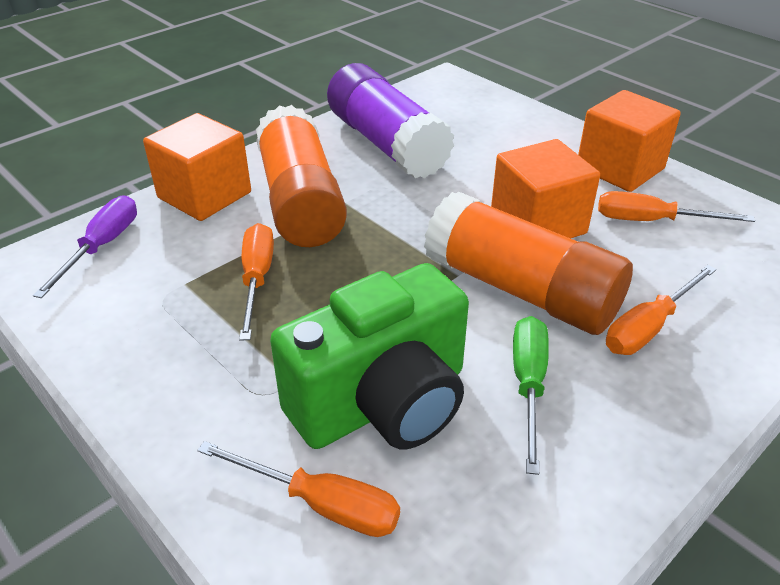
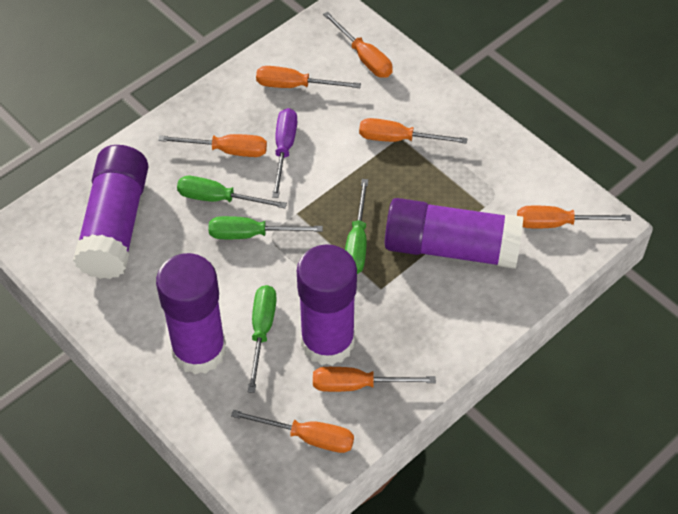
green camera: 1 -> 0
green screwdriver: 1 -> 4
orange cube: 3 -> 0
orange glue stick: 2 -> 0
orange screwdriver: 4 -> 7
purple glue stick: 1 -> 4

